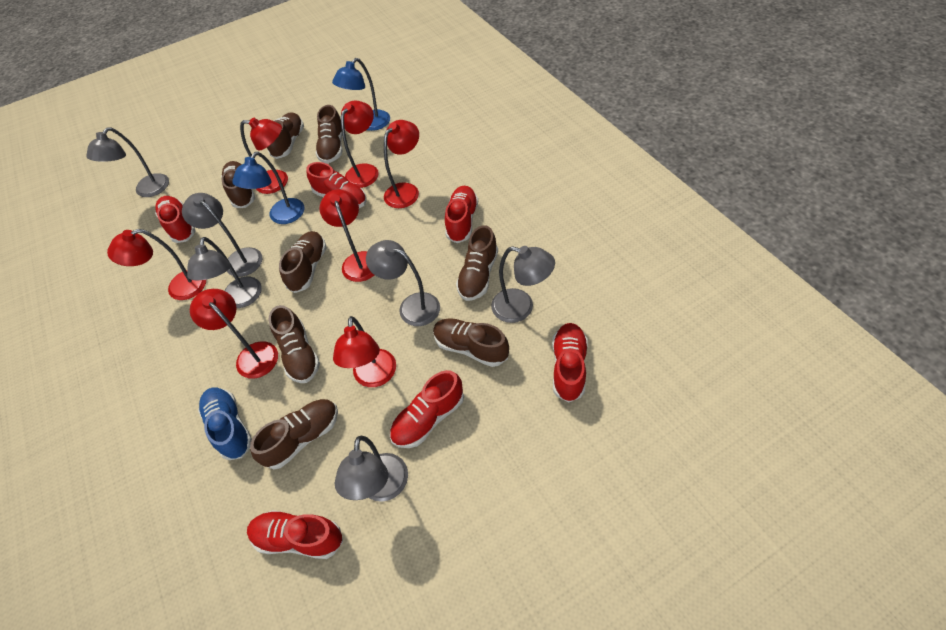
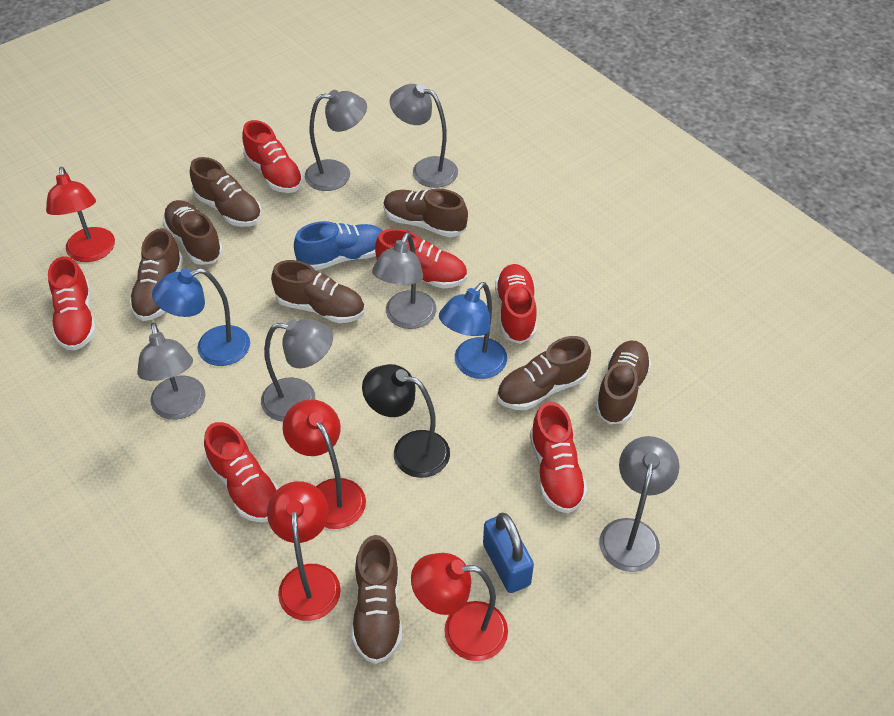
black lamp: 0 -> 1
blue padlock: 0 -> 1
red lamp: 7 -> 4

